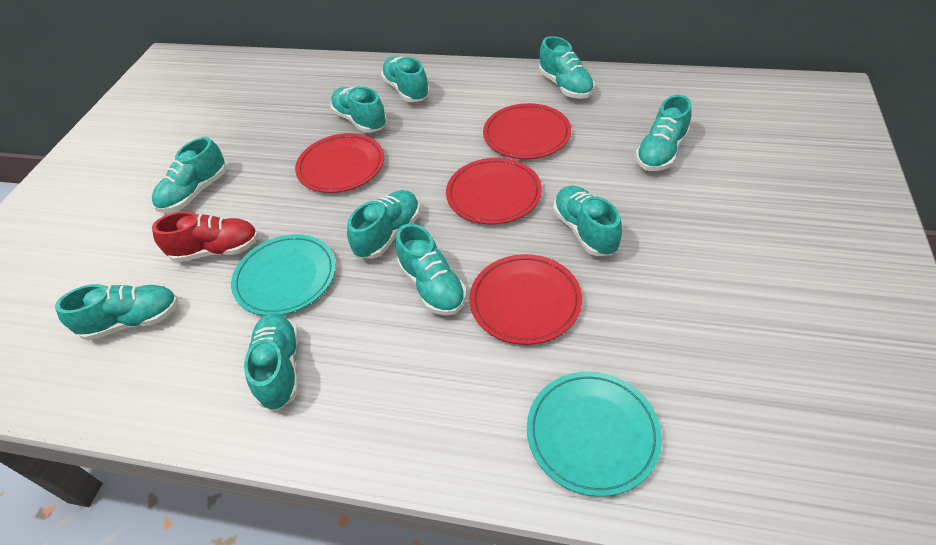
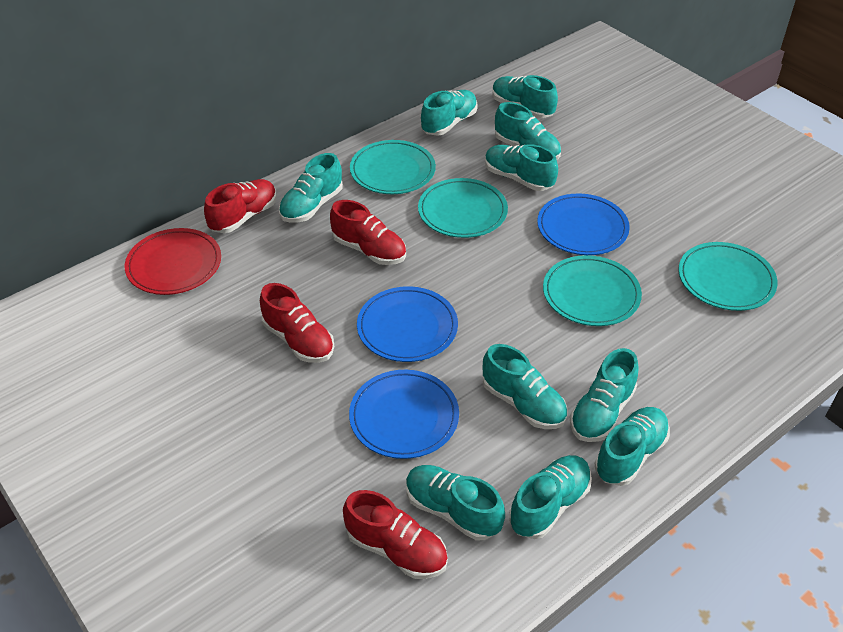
blue plate: 0 -> 3
red plate: 4 -> 1
red shoe: 1 -> 4
turquoise plate: 2 -> 4

